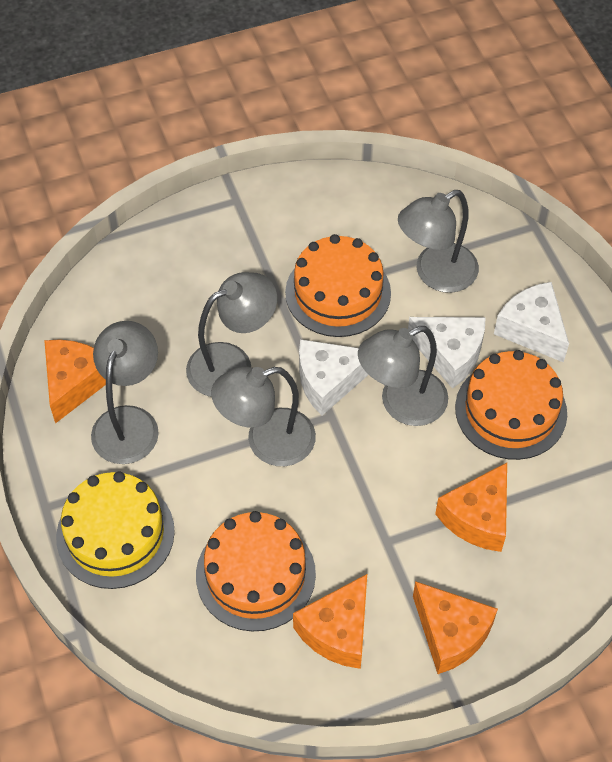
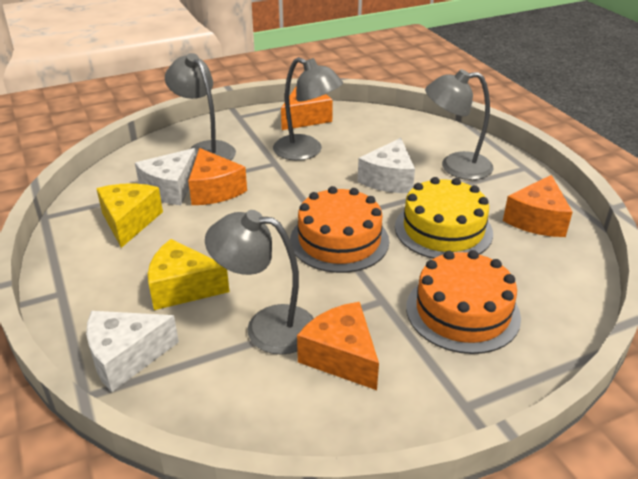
grey lamp: 5 -> 4
orange cake: 3 -> 2
yellow cheese: 0 -> 2

